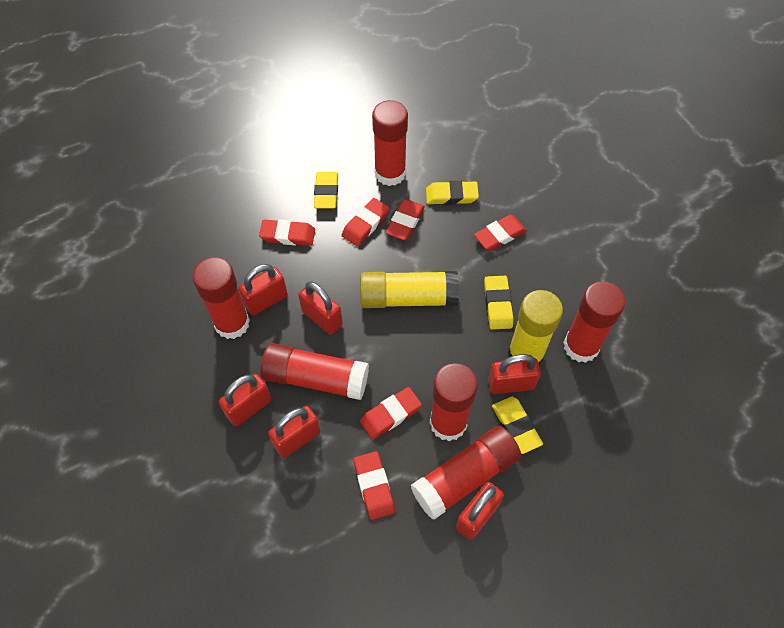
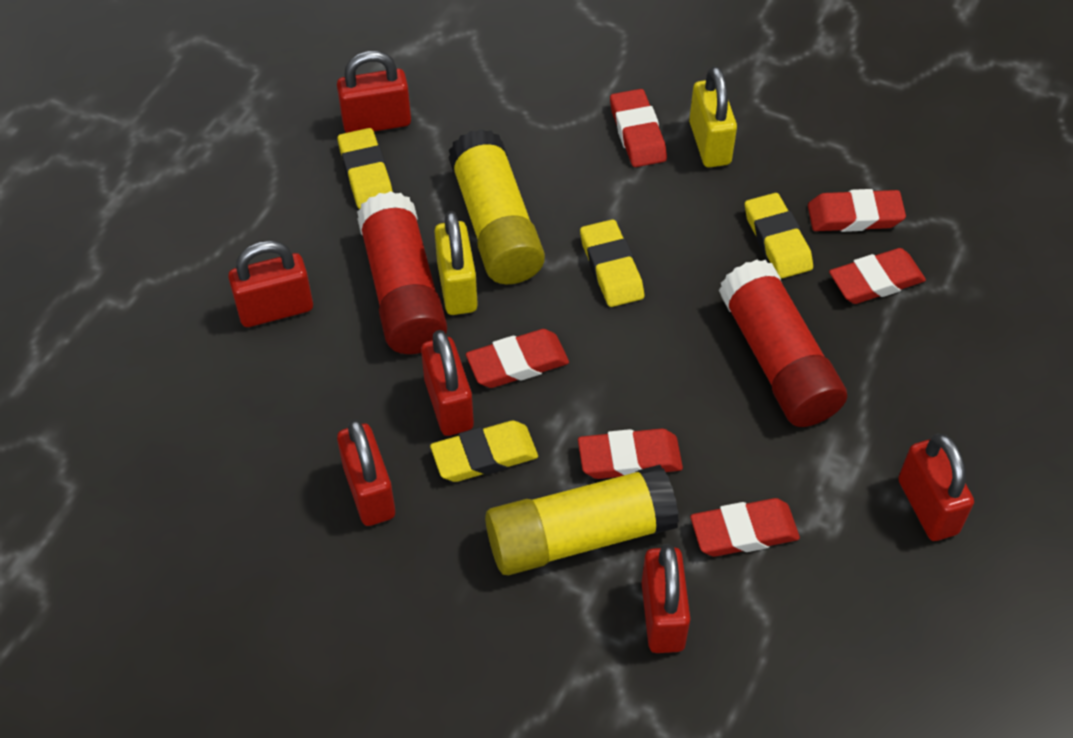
red glue stick: 6 -> 2
yellow padlock: 0 -> 2

